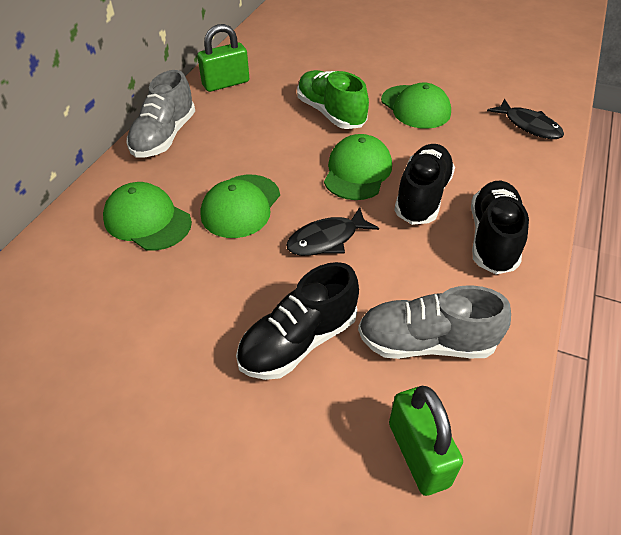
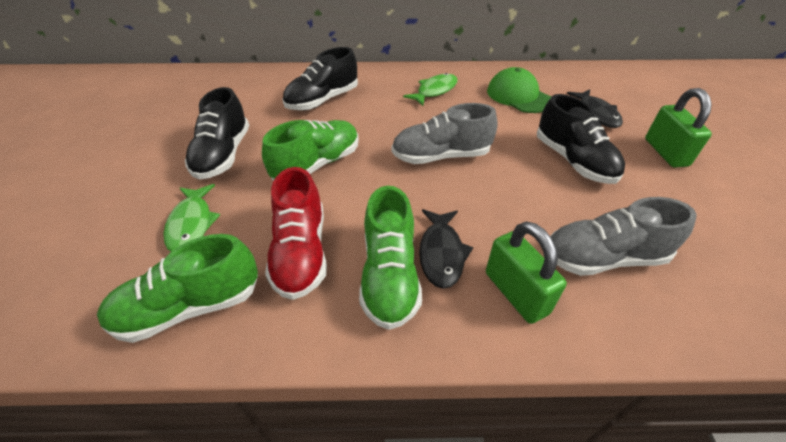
green cap: 4 -> 1
green fish: 0 -> 2
green shoe: 1 -> 3
red shoe: 0 -> 1

